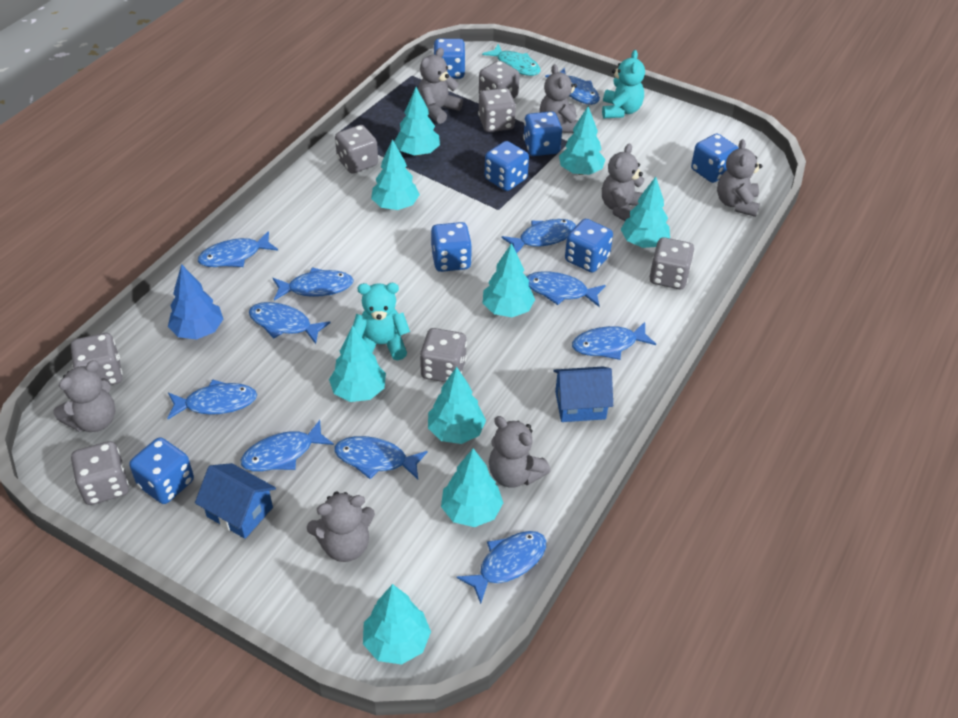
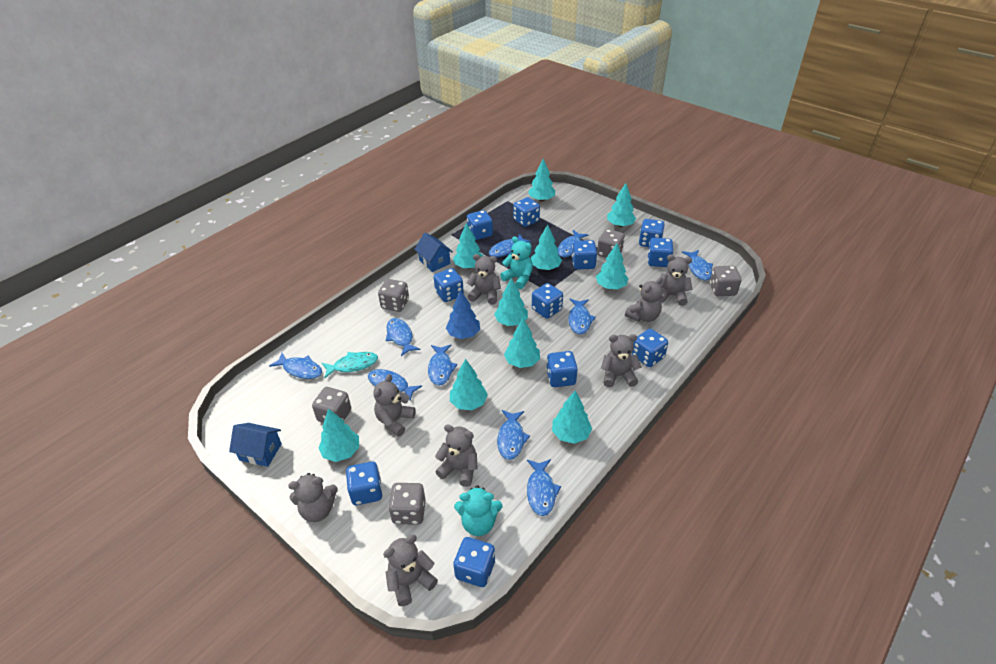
blue dice: 7 -> 11
blue fish: 11 -> 10
grey dice: 7 -> 5
grey teddy bear: 7 -> 8
turquoise tree: 9 -> 10

